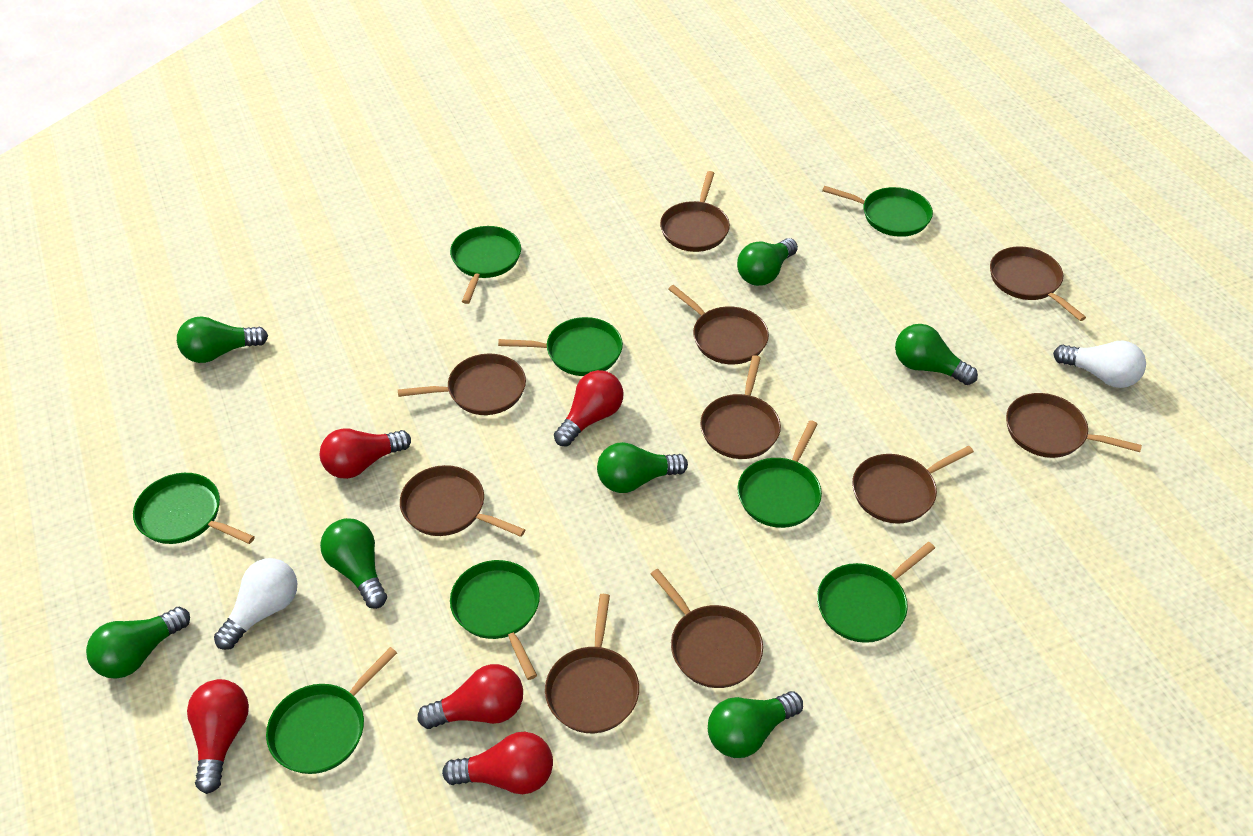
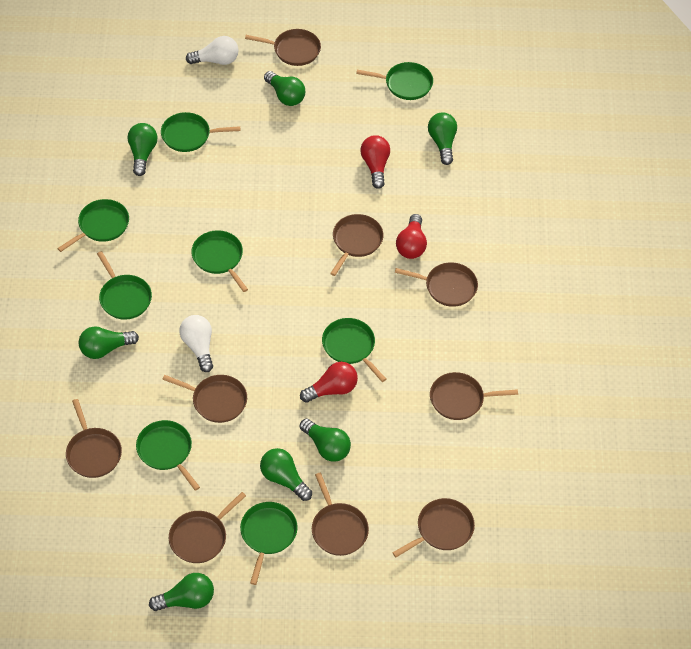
brown pan: 10 -> 9
red light bulb: 5 -> 3

